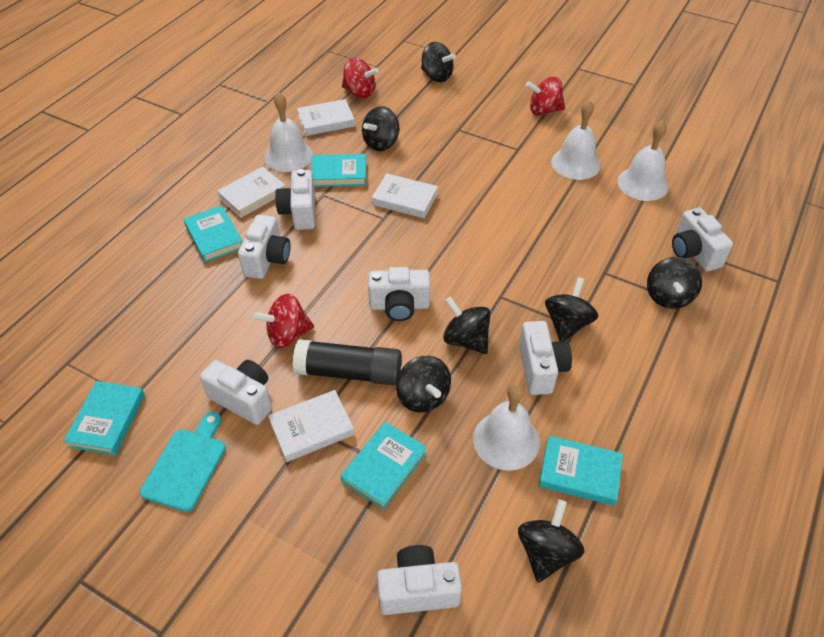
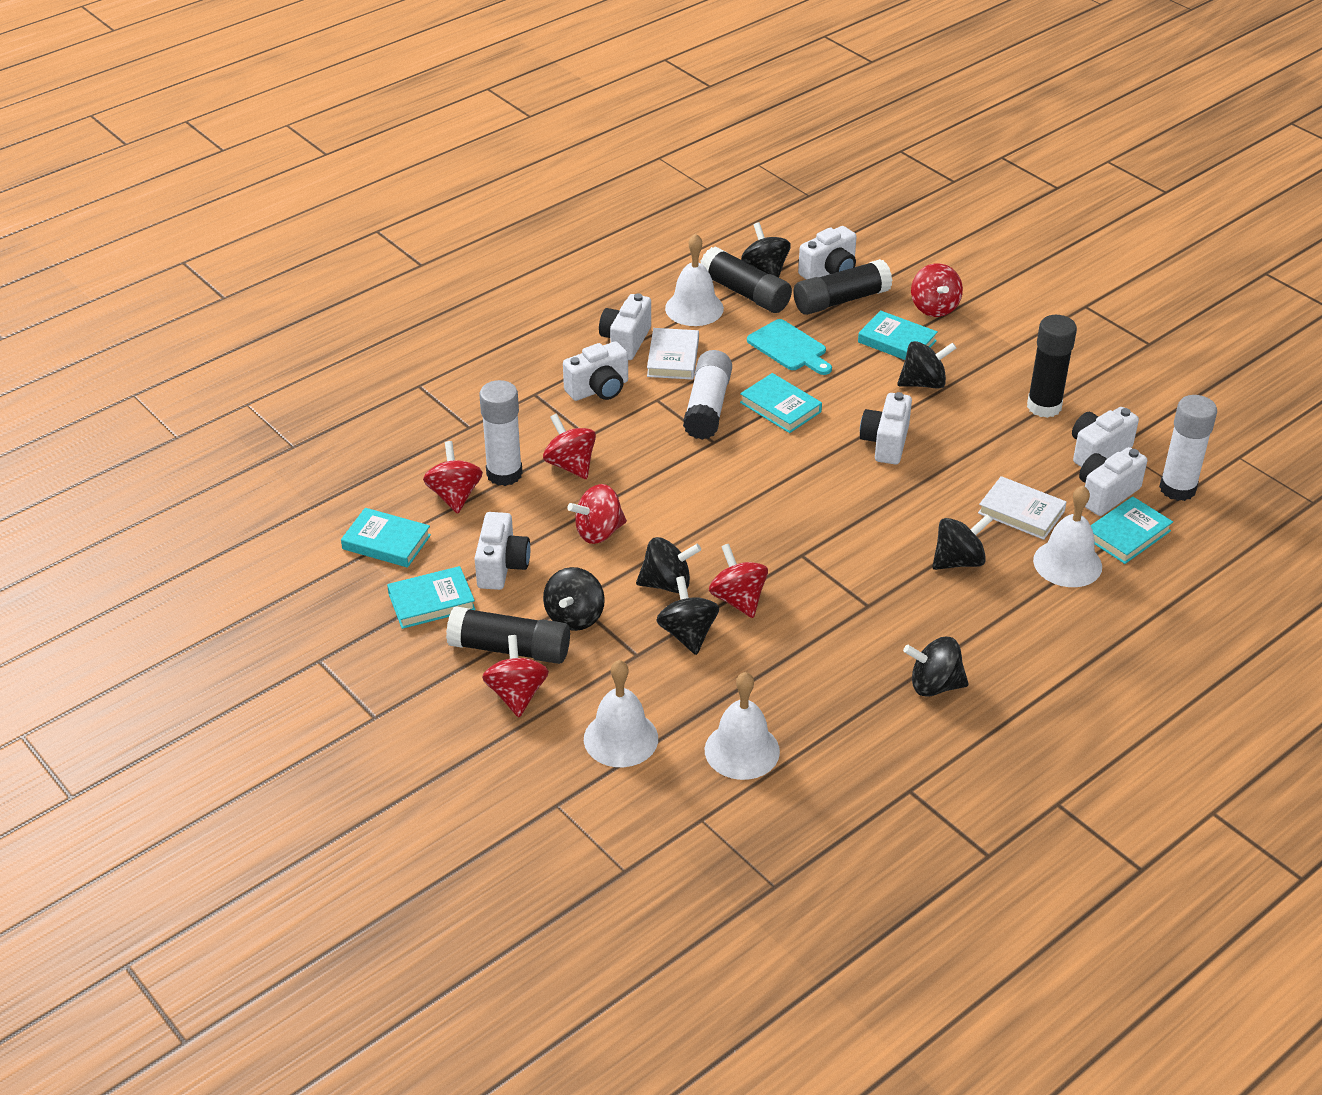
black glue stick: 1 -> 4
red spinning top: 3 -> 6
white book: 4 -> 2
white glue stick: 0 -> 3

